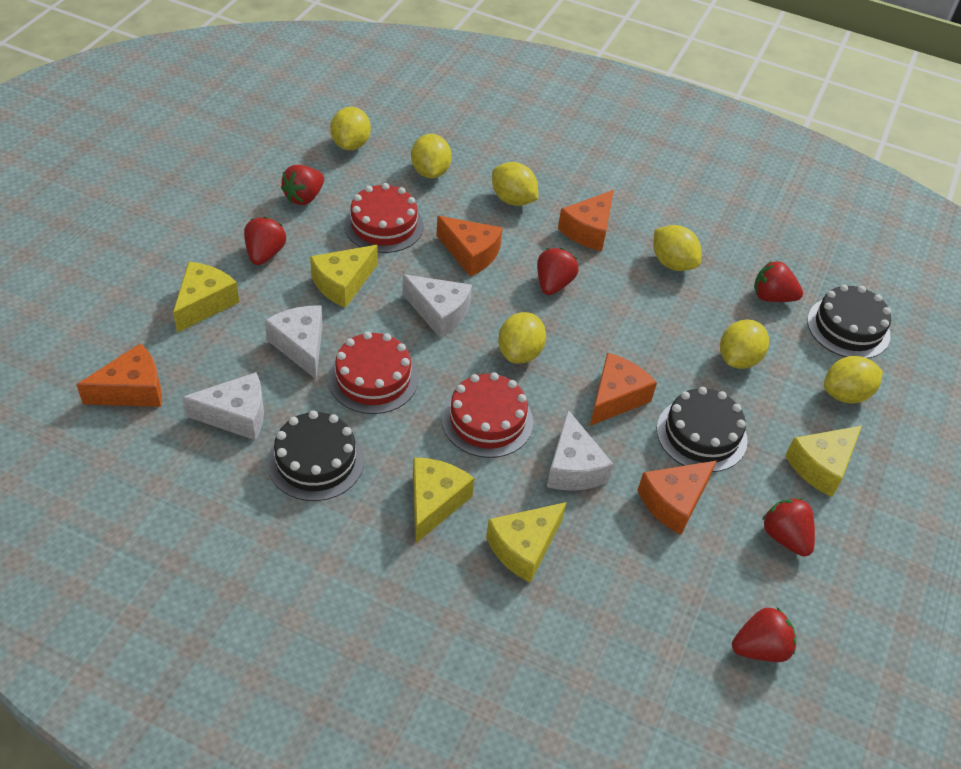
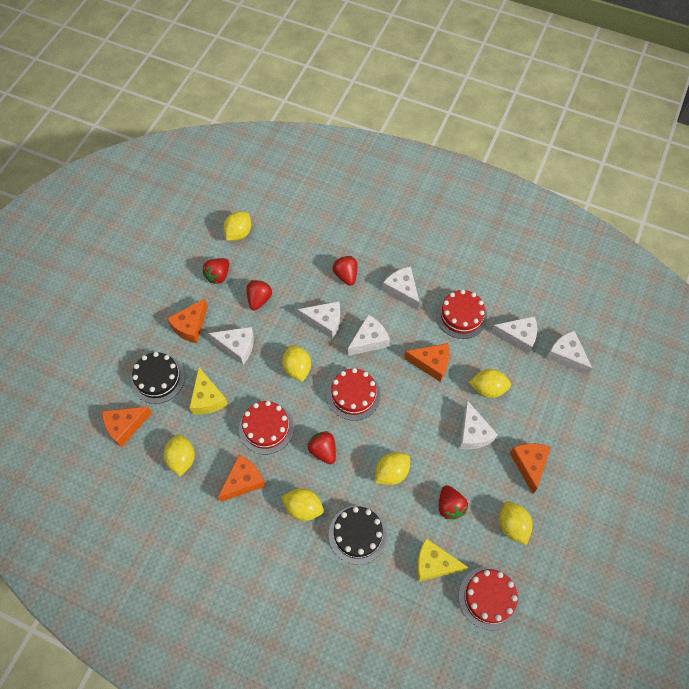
black cake: 3 -> 2
red cake: 3 -> 4
red strawberry: 6 -> 5
white cheese: 4 -> 7
yellow cheese: 5 -> 2

